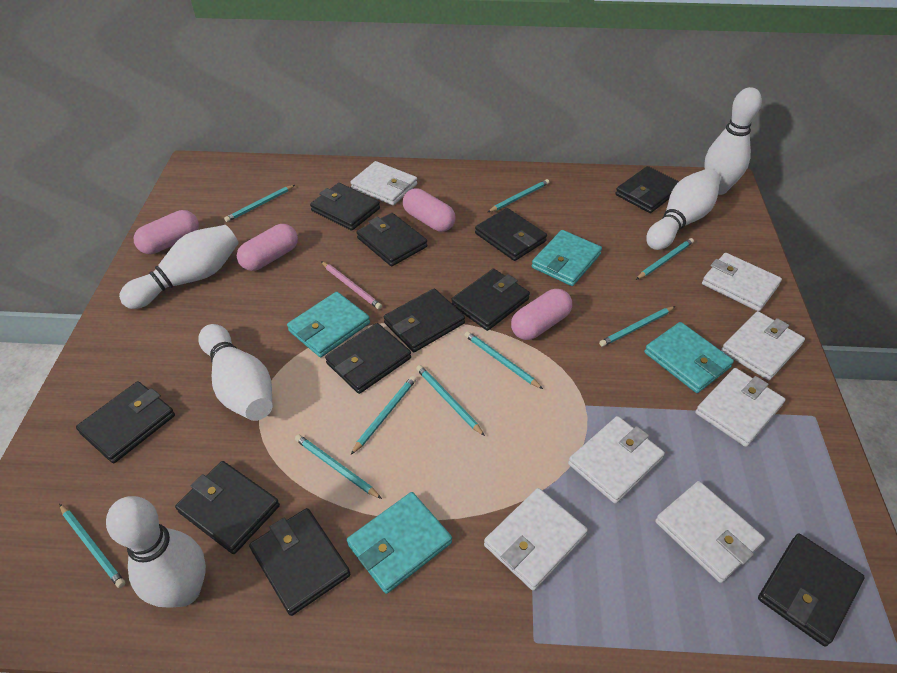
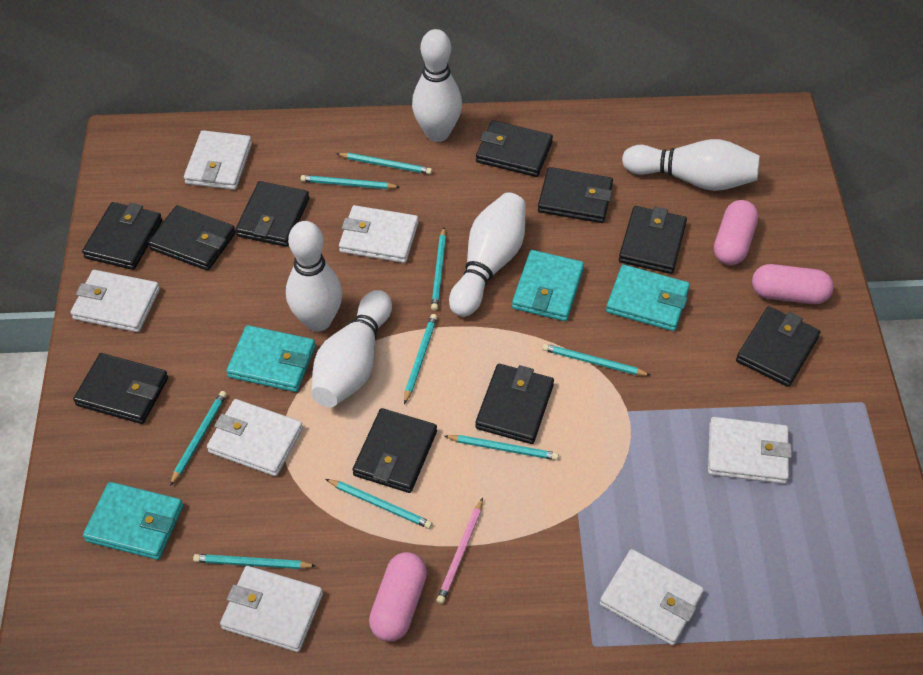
black wallet: 11 -> 10
pink capsule: 4 -> 3

